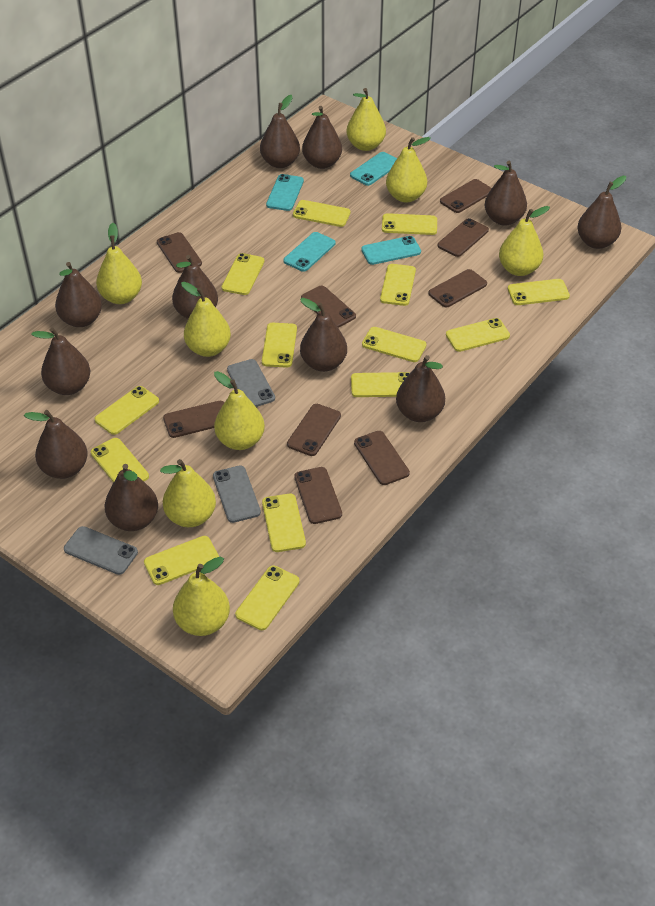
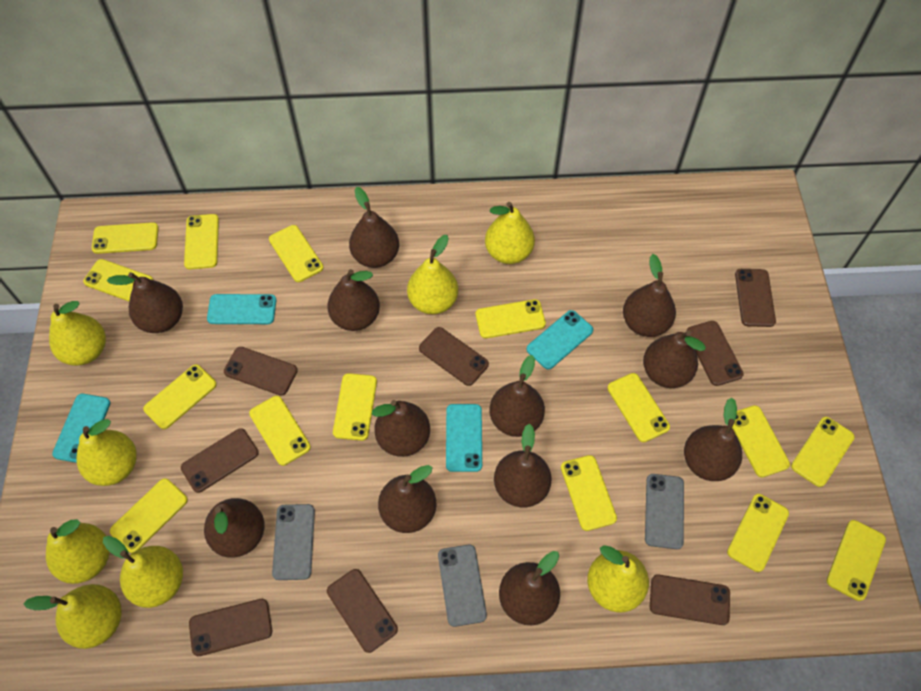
brown pear: 11 -> 12
brown phone: 9 -> 8
yellow phone: 14 -> 15

